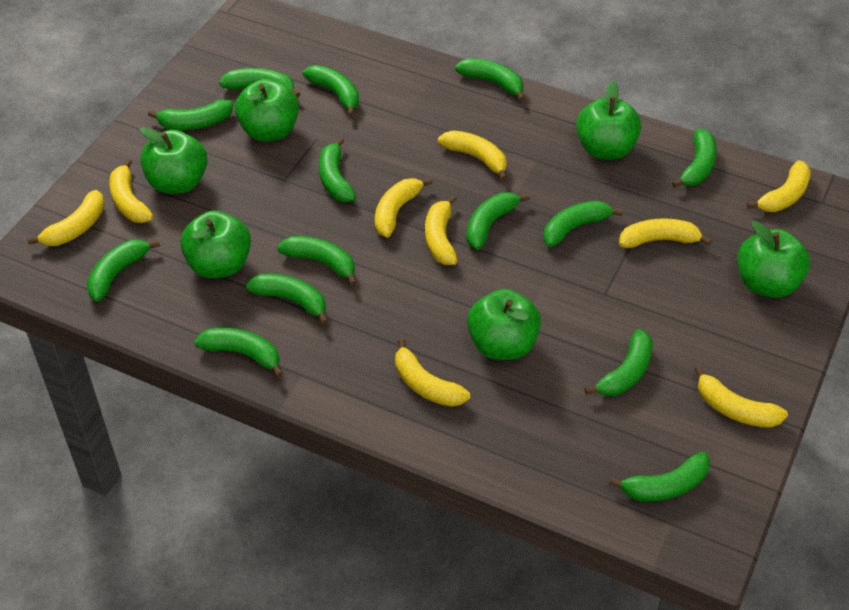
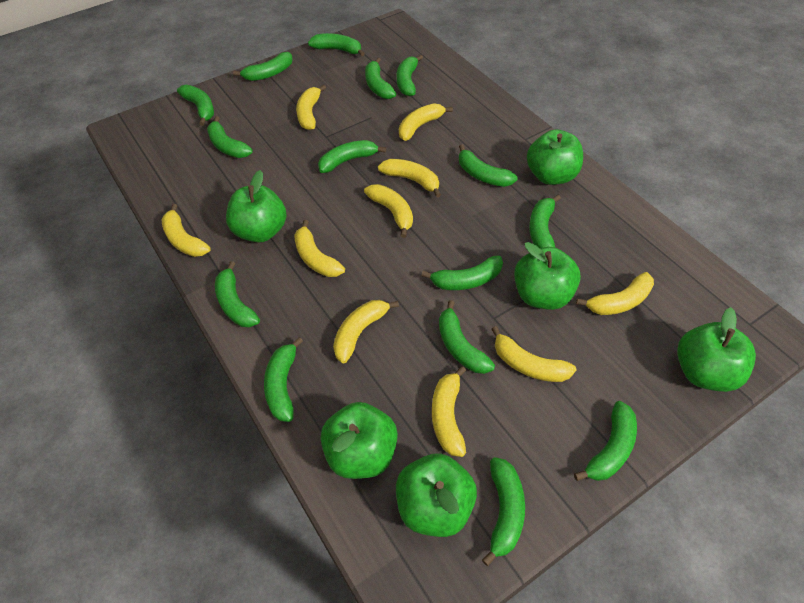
green banana: 14 -> 15
yellow banana: 9 -> 10

